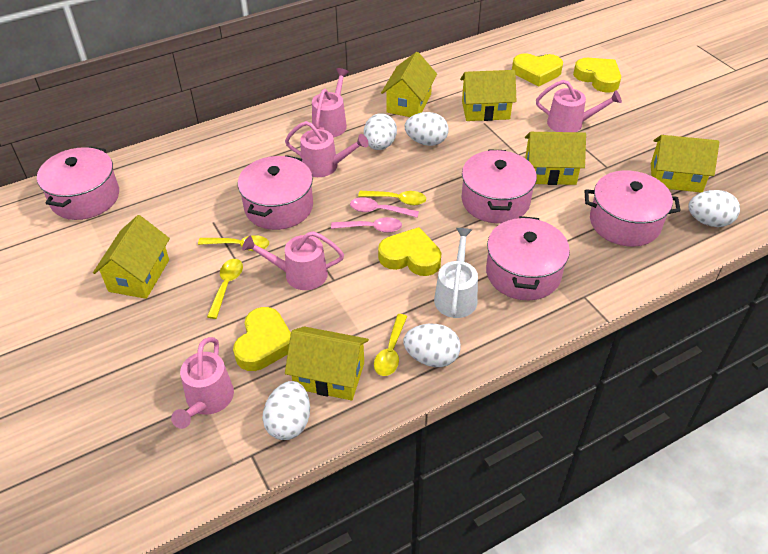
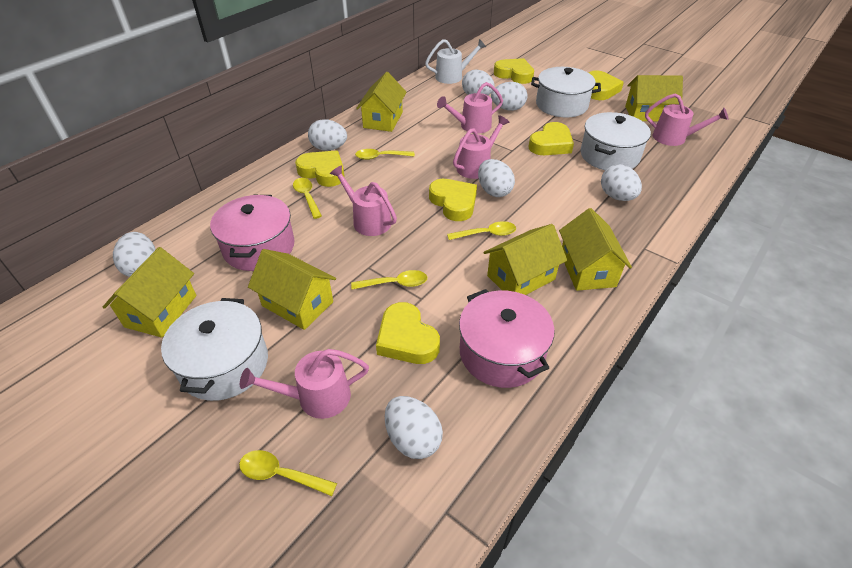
pink pot: 5 -> 2
pink spoon: 2 -> 0
white egg: 5 -> 7
white pot: 0 -> 3
yellow heart: 4 -> 6
yellow spoon: 4 -> 5

